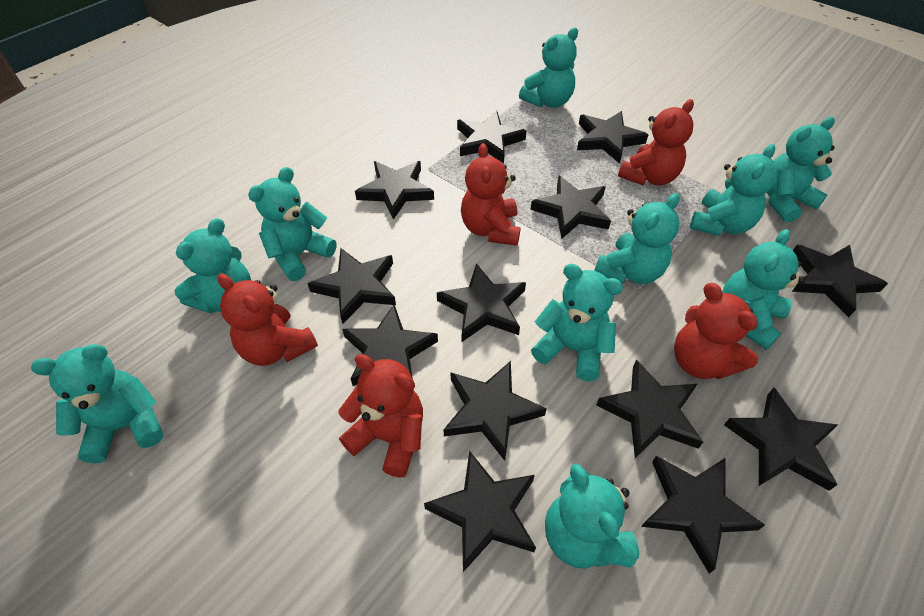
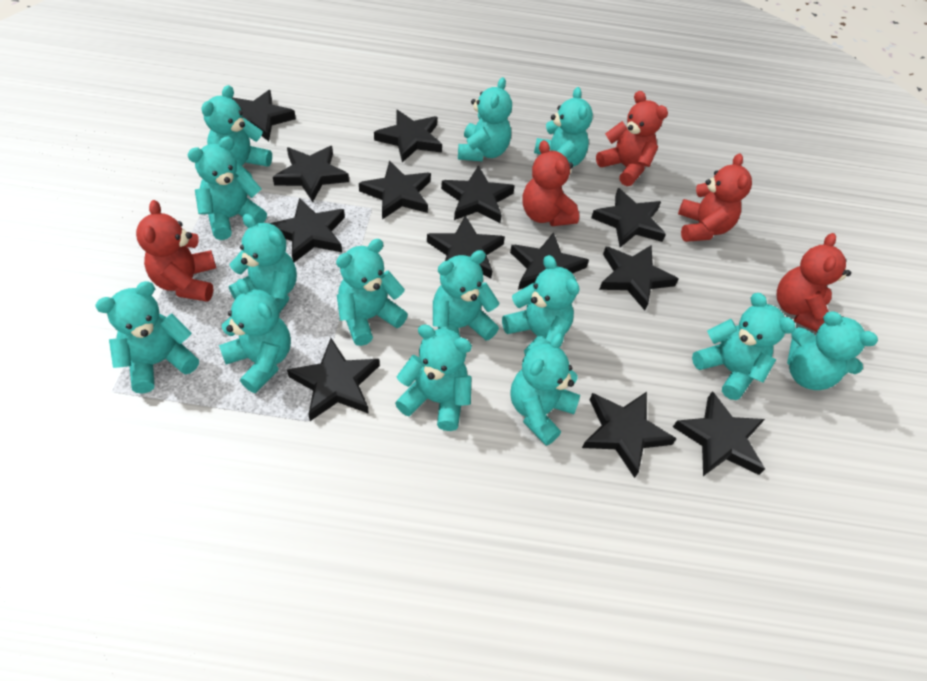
turquoise teddy bear: 10 -> 14

